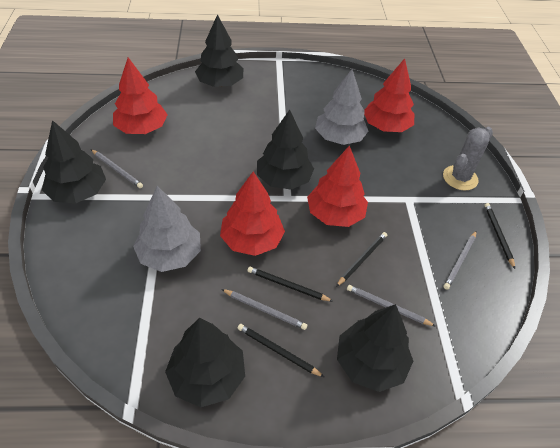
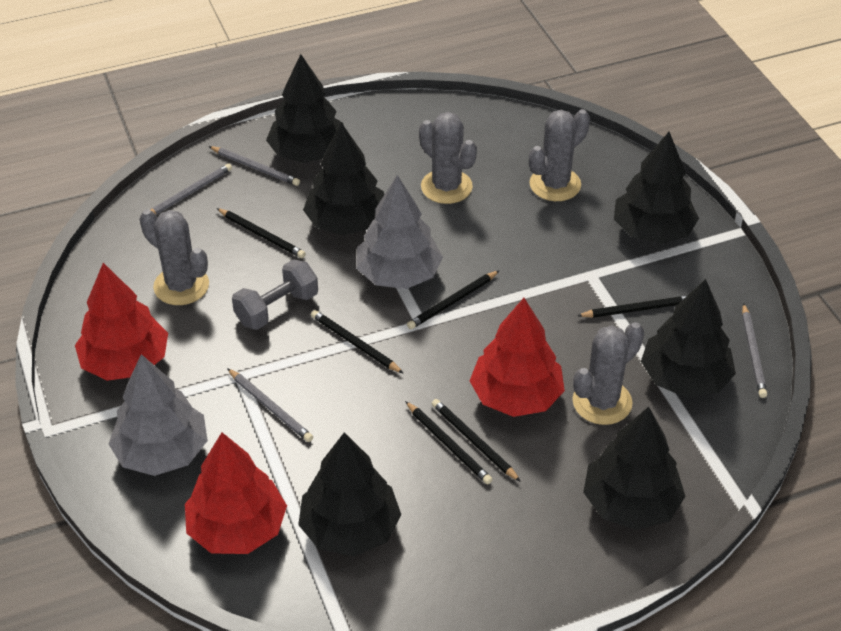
black pencil: 4 -> 6
black tree: 5 -> 6
grey cactus: 1 -> 4
grey dumbbell: 0 -> 1
red tree: 4 -> 3

